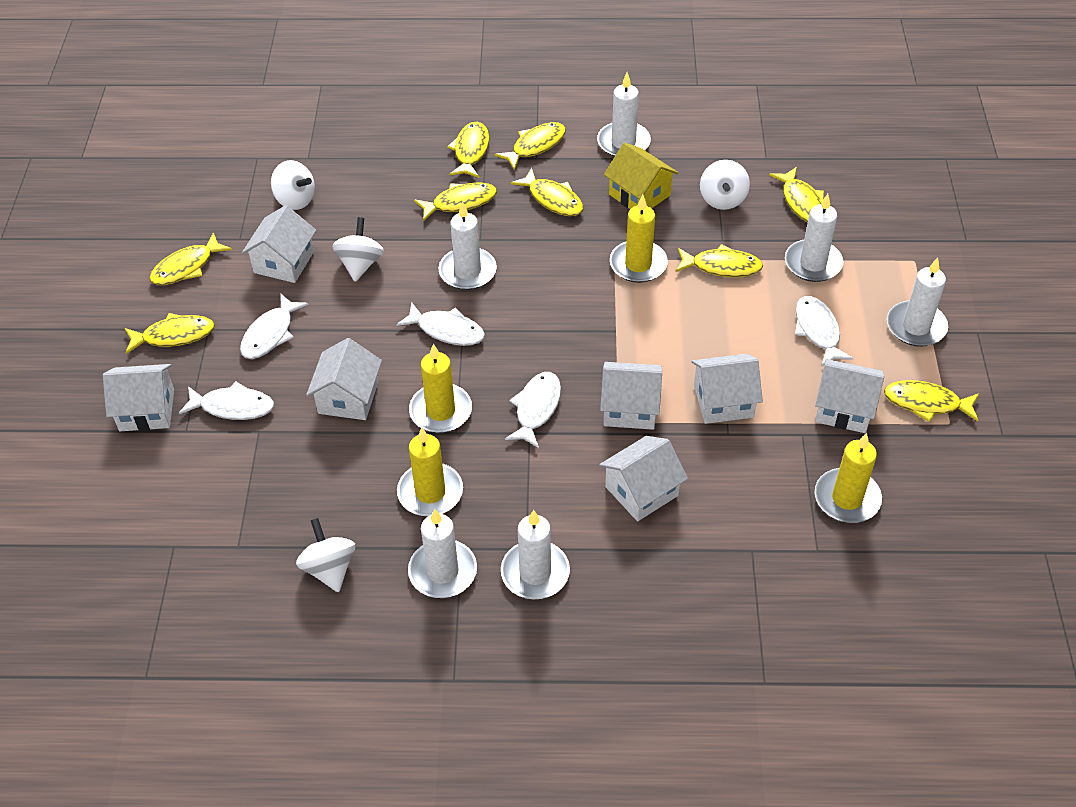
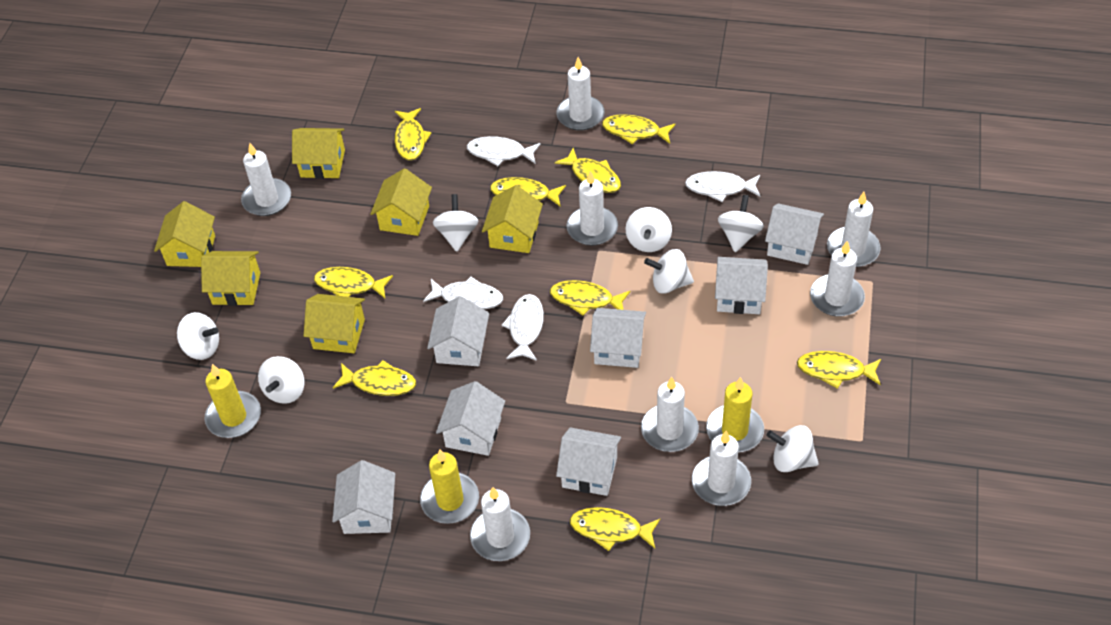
white candle: 6 -> 8
white fish: 5 -> 4
white spinning top: 4 -> 7
yellow candle: 4 -> 3
yellow house: 1 -> 6

